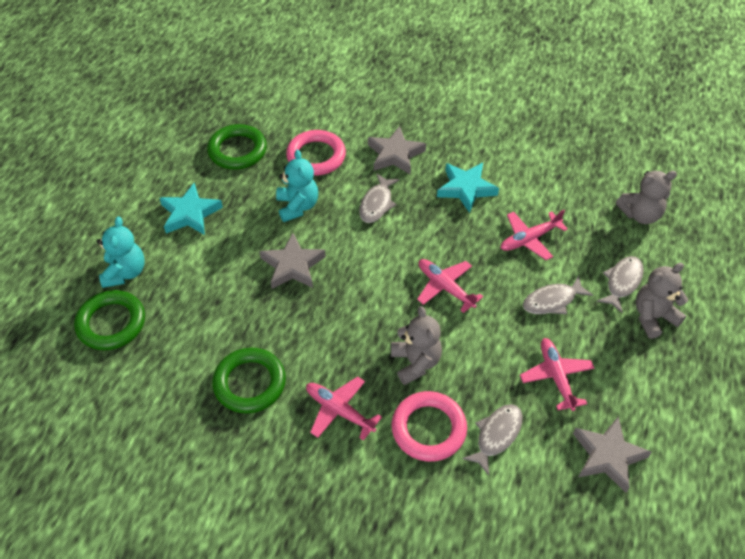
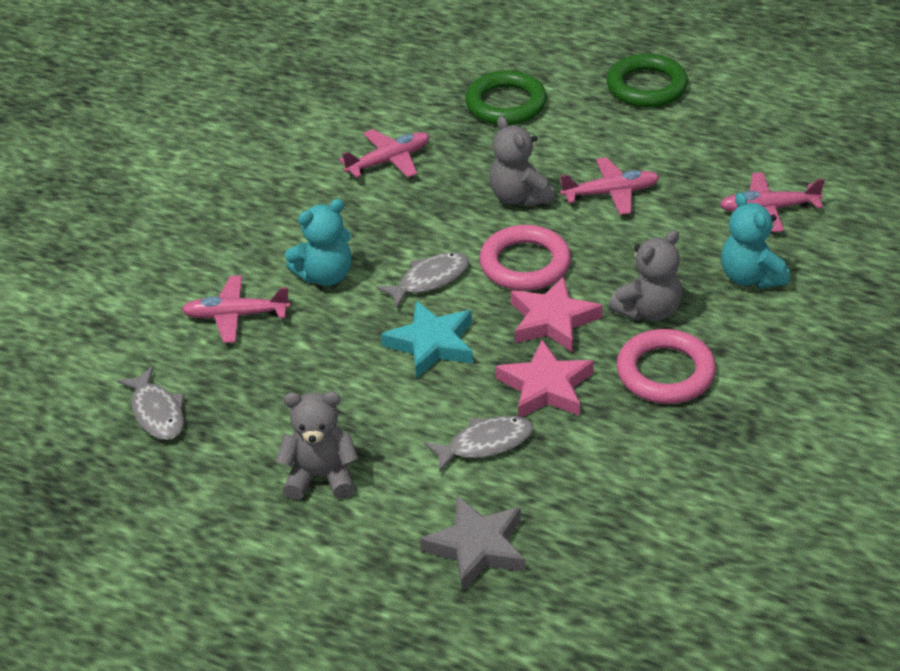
green ring: 3 -> 2
grey fish: 4 -> 3
grey star: 3 -> 1
pink star: 0 -> 2
turquoise star: 2 -> 1

